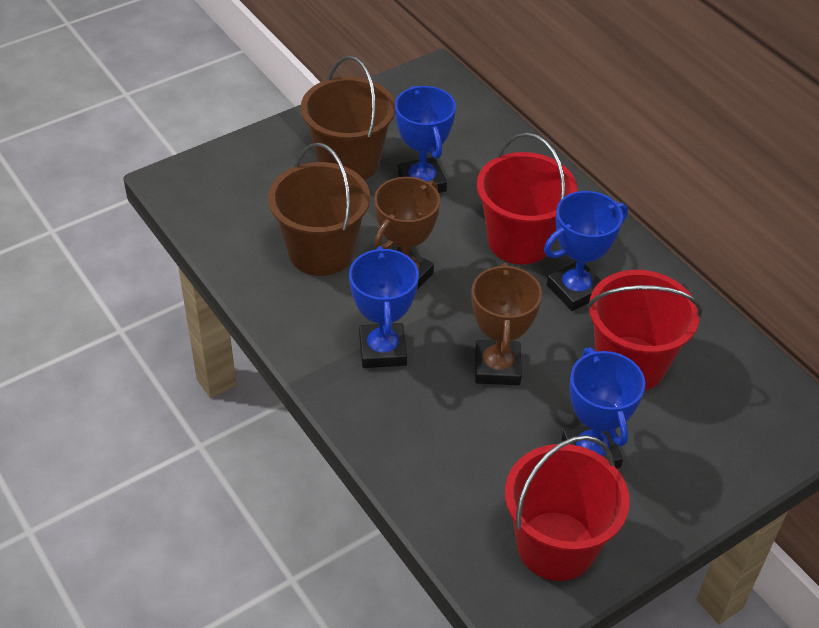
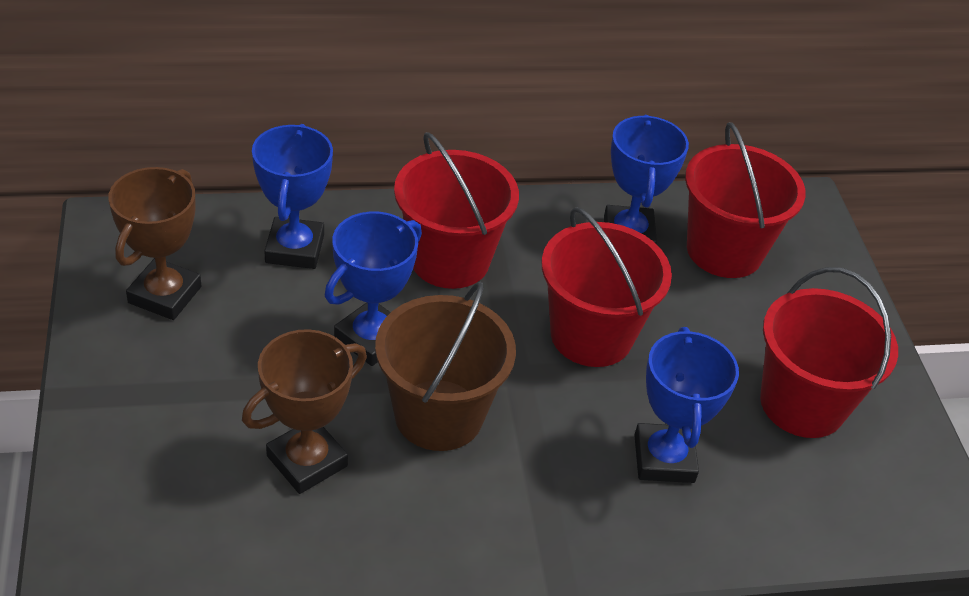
brown bucket: 2 -> 1
red bucket: 3 -> 4

